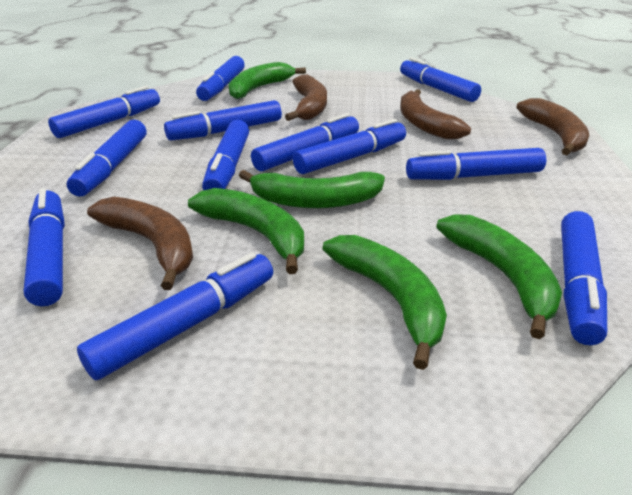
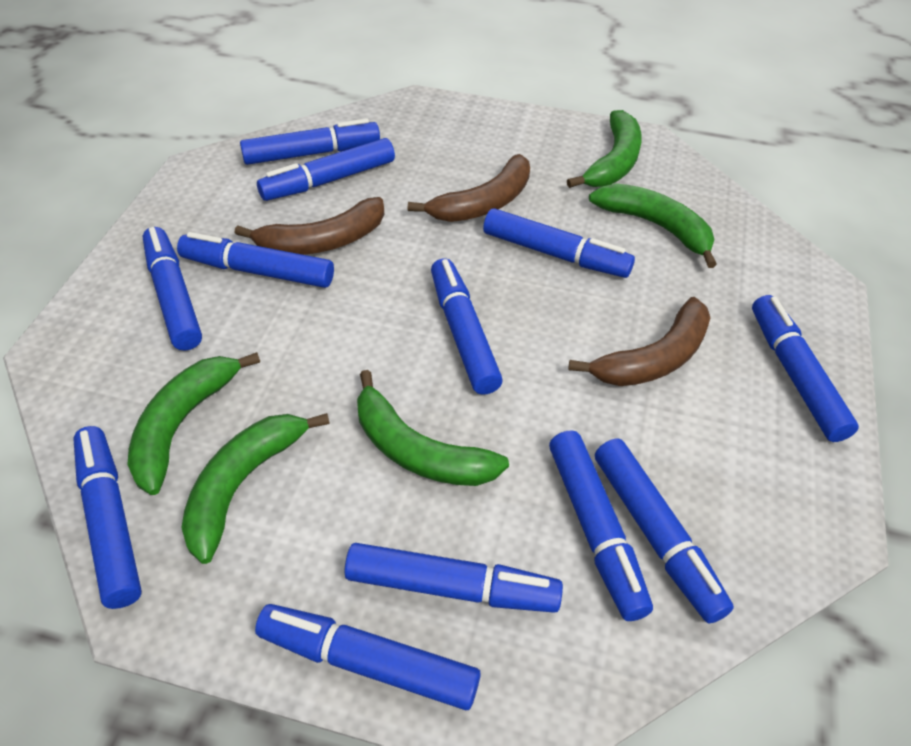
brown banana: 4 -> 3

